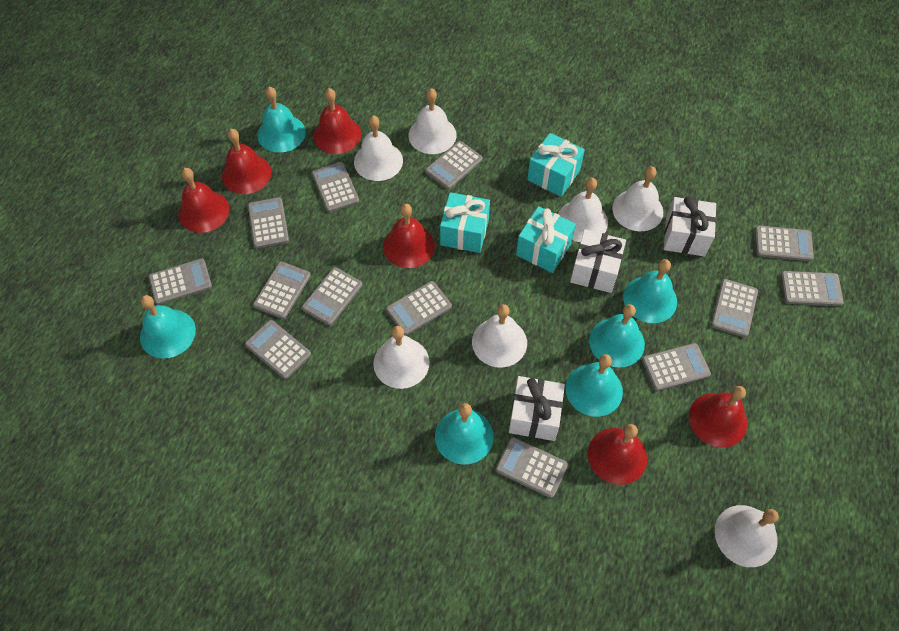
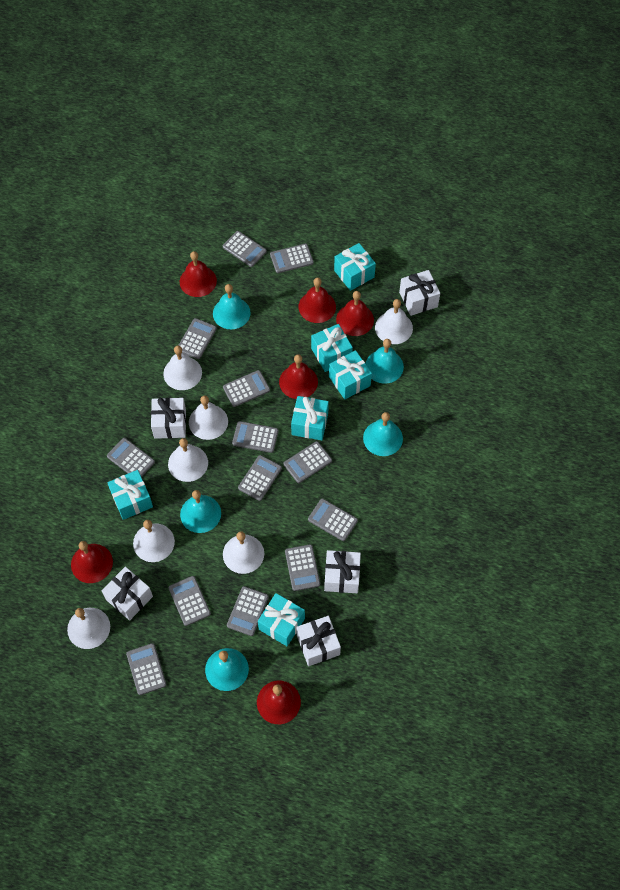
turquoise bell: 6 -> 5
turquoise gift: 3 -> 6
white gift: 3 -> 5

